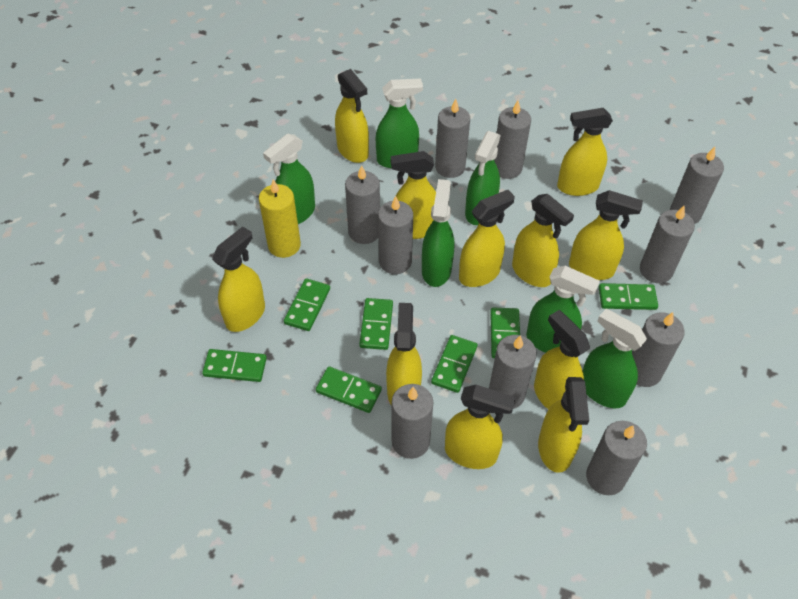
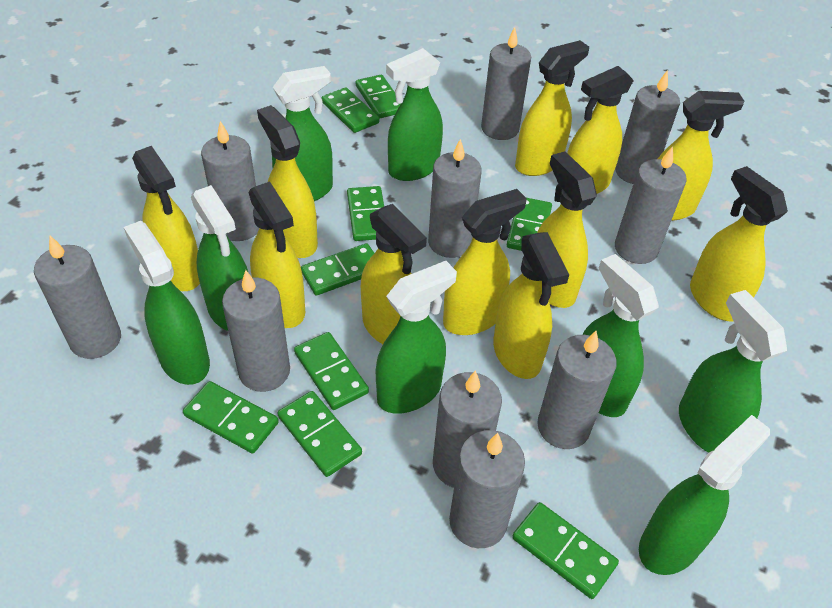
green domino: 7 -> 9
green spray bottle: 6 -> 8
yellow candle: 1 -> 0

